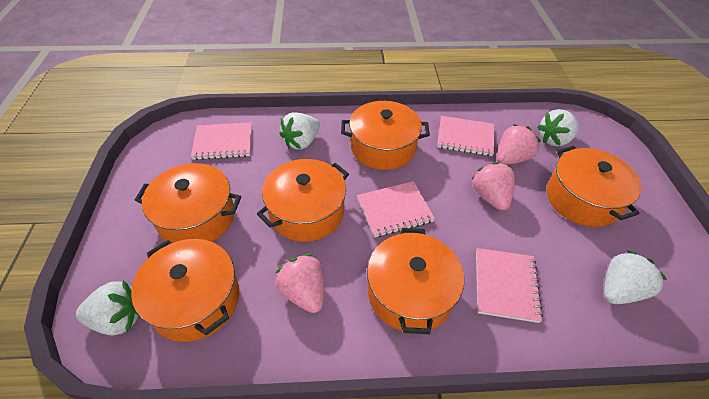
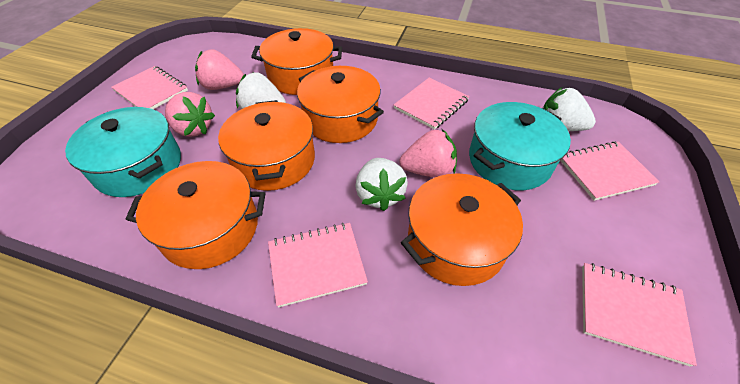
orange pot: 6 -> 5
pink notebook: 4 -> 5
turquoise pot: 0 -> 2
white strawberry: 4 -> 3

